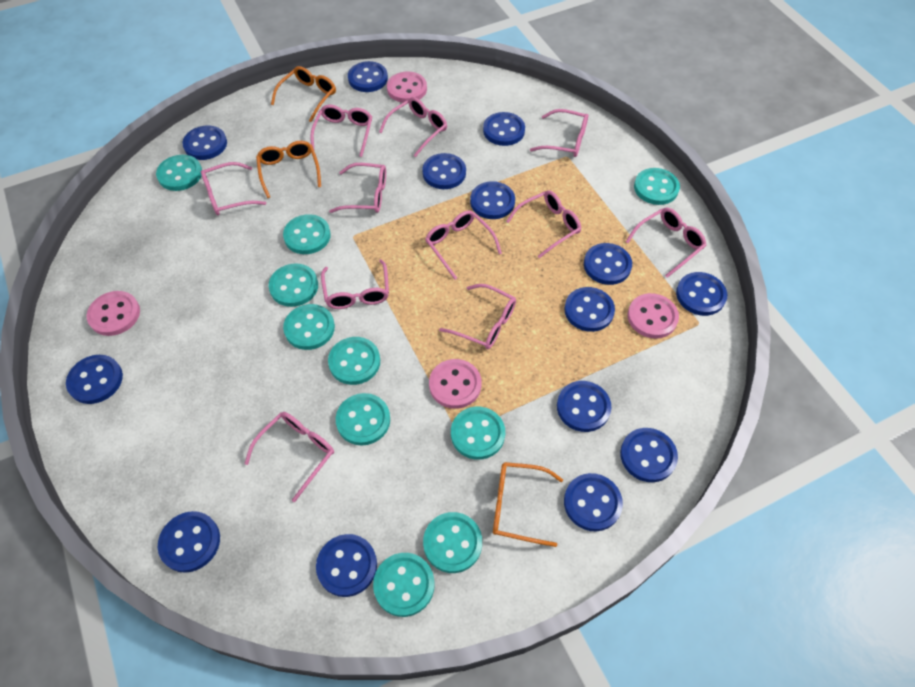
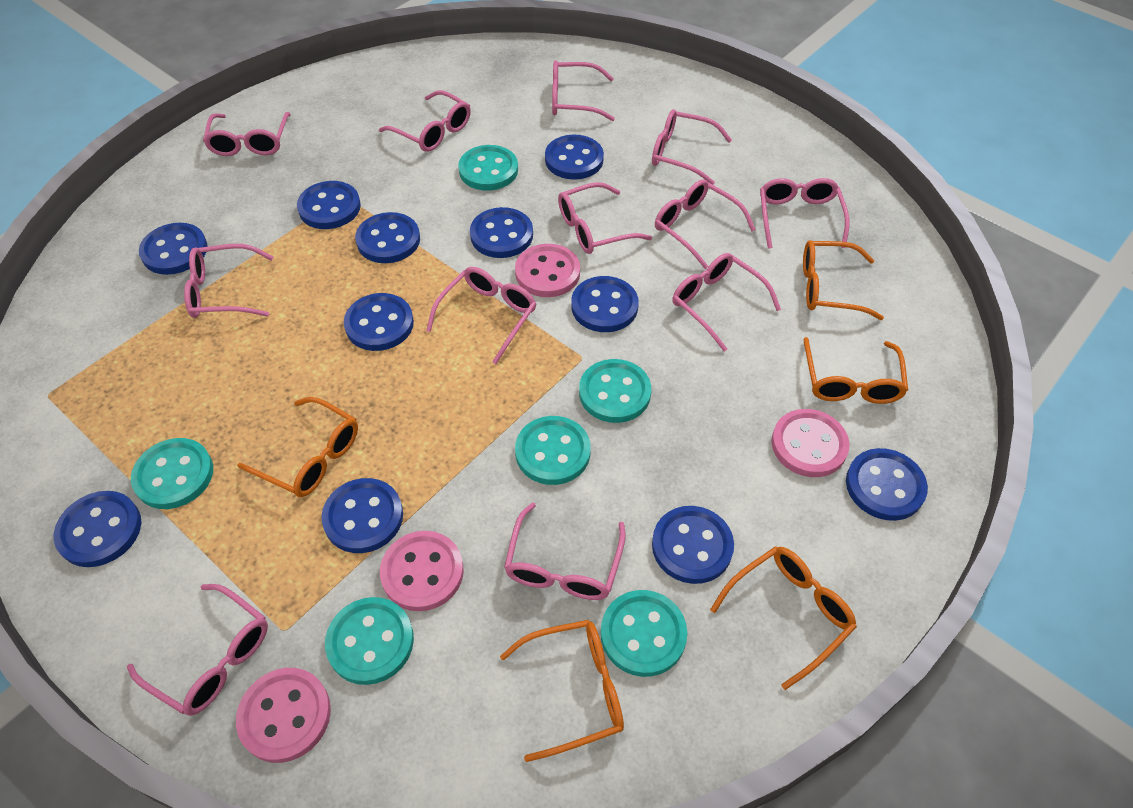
blue button: 14 -> 11
orange glasses: 3 -> 5
pink glasses: 11 -> 12
turquoise button: 10 -> 6

